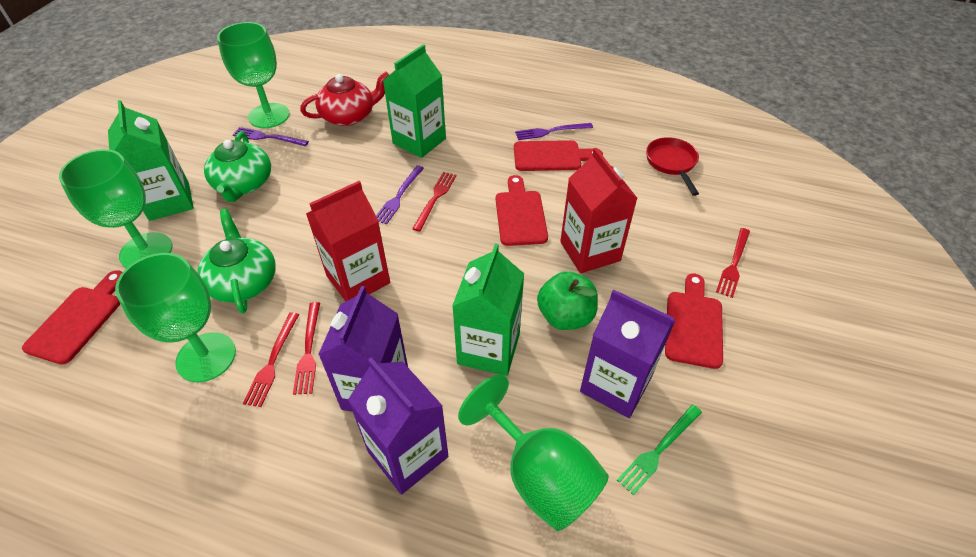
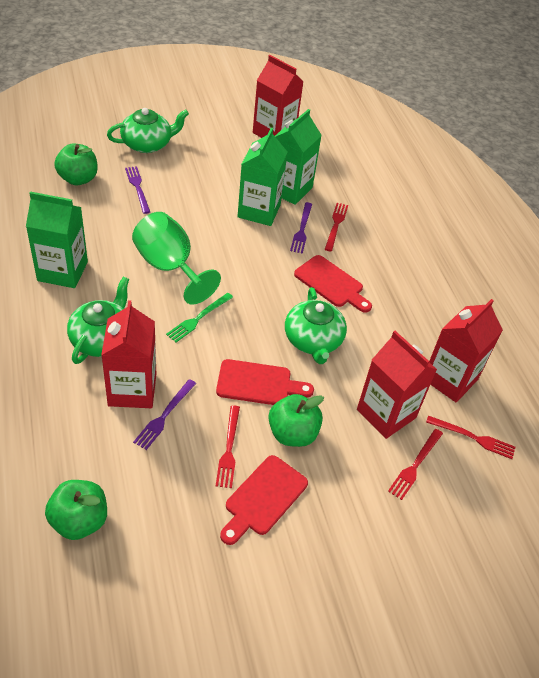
green apple: 1 -> 3
green goblet: 4 -> 1
green teapot: 2 -> 3
purple carton: 3 -> 0
red carton: 2 -> 4
red cutting board: 4 -> 3
red pan: 1 -> 0
red teapot: 1 -> 0

